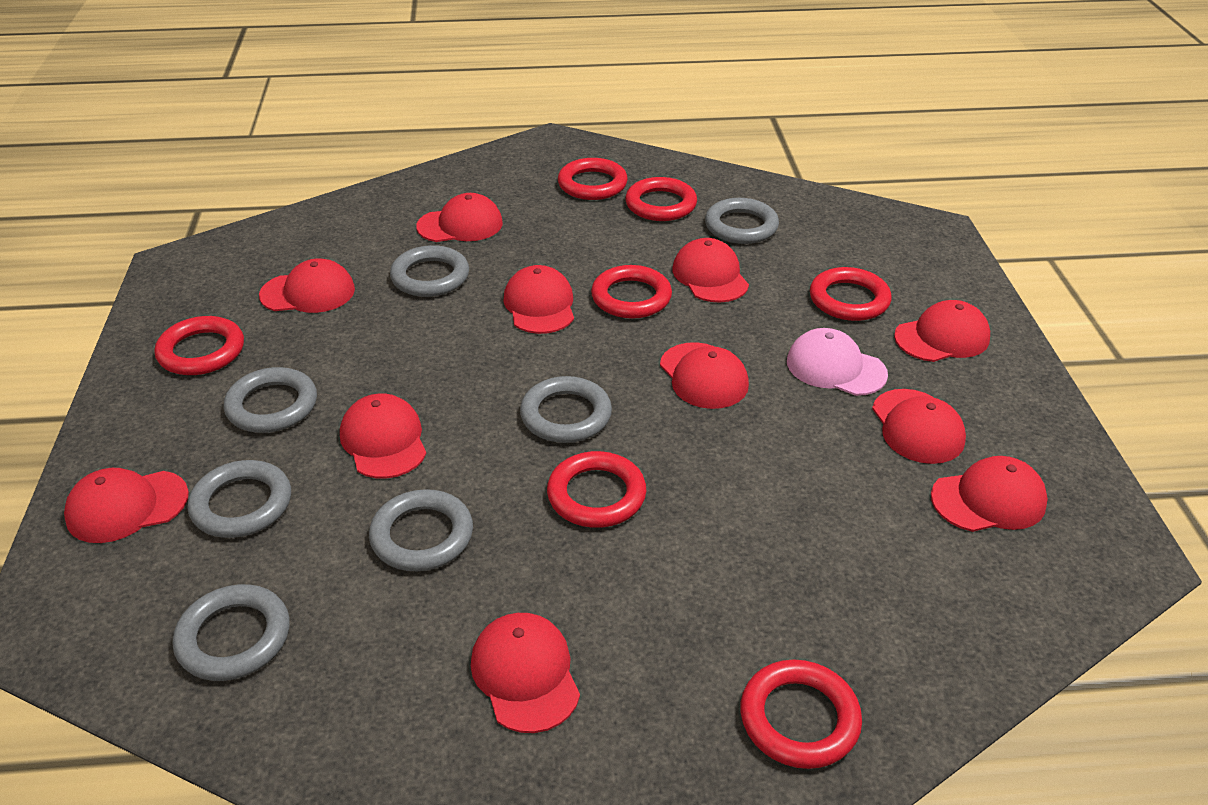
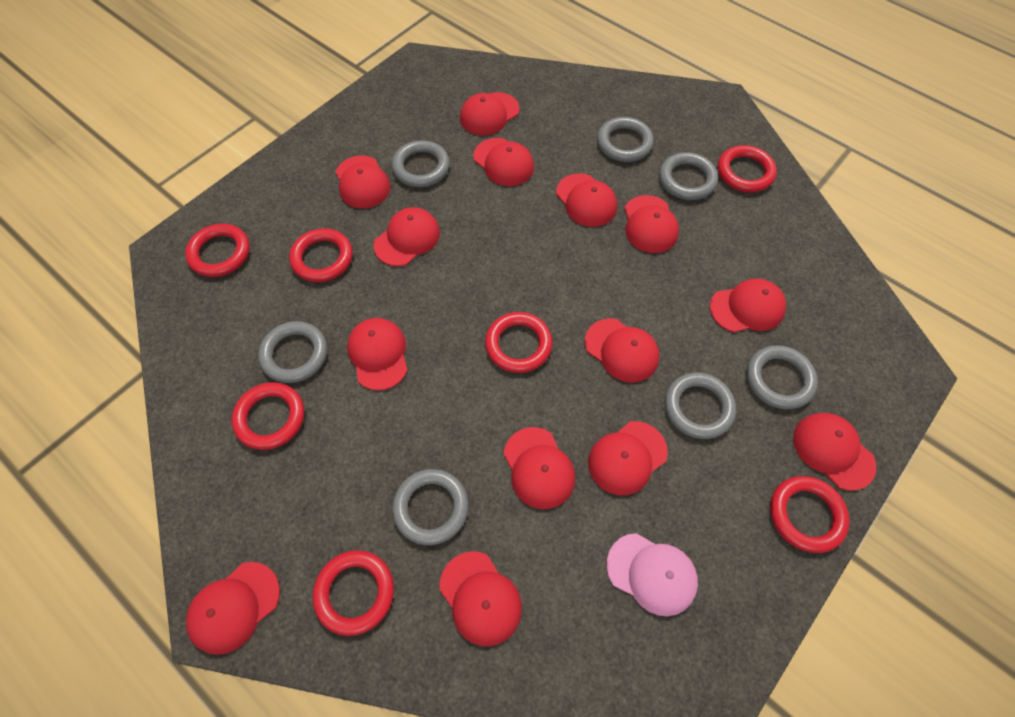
red cap: 11 -> 14

